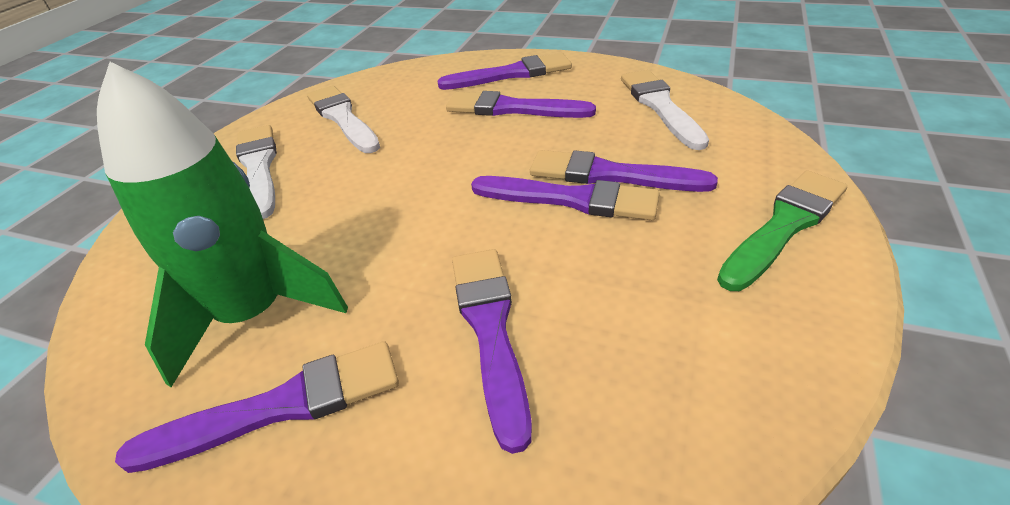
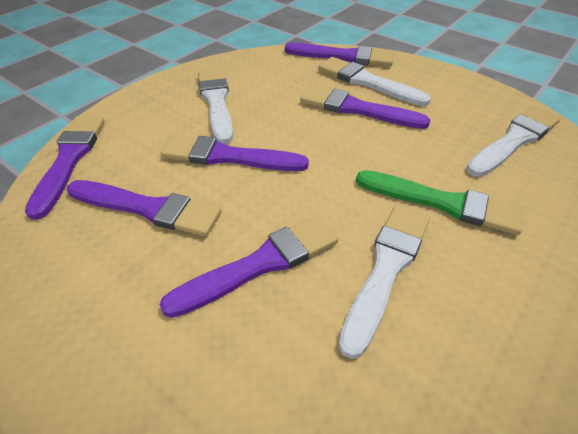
green rocket: 1 -> 0
white brush: 3 -> 4

